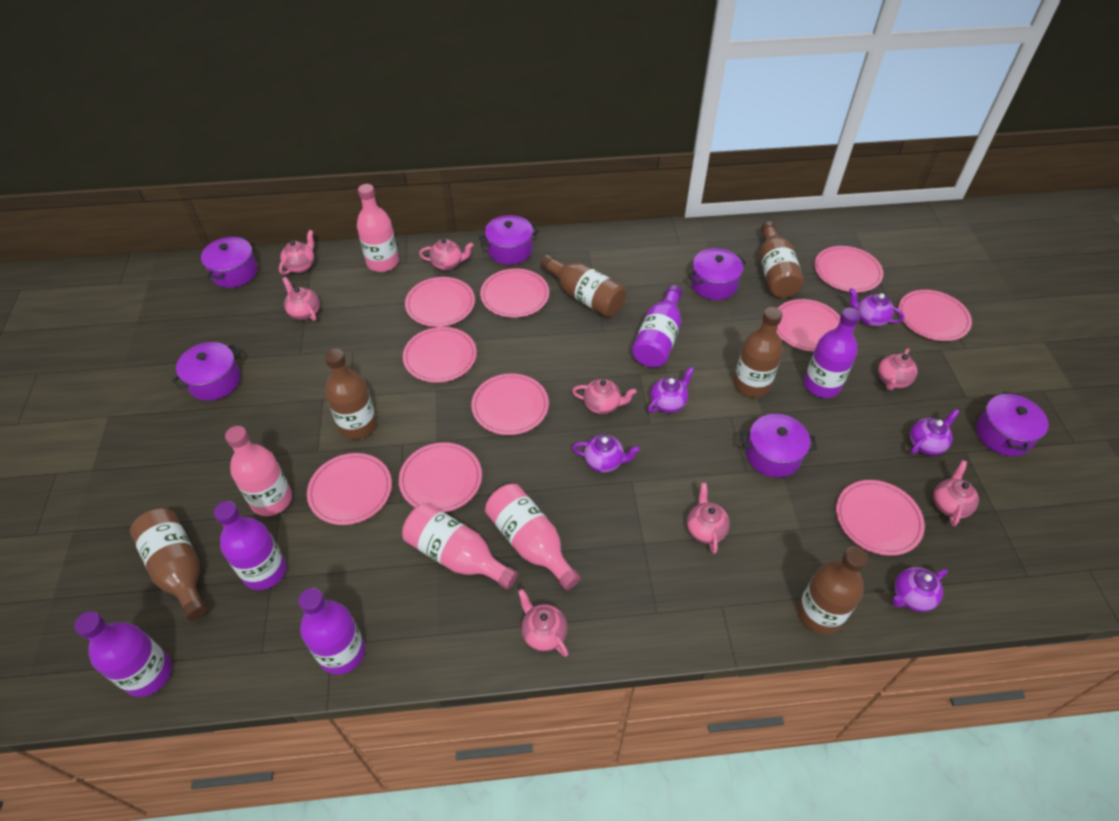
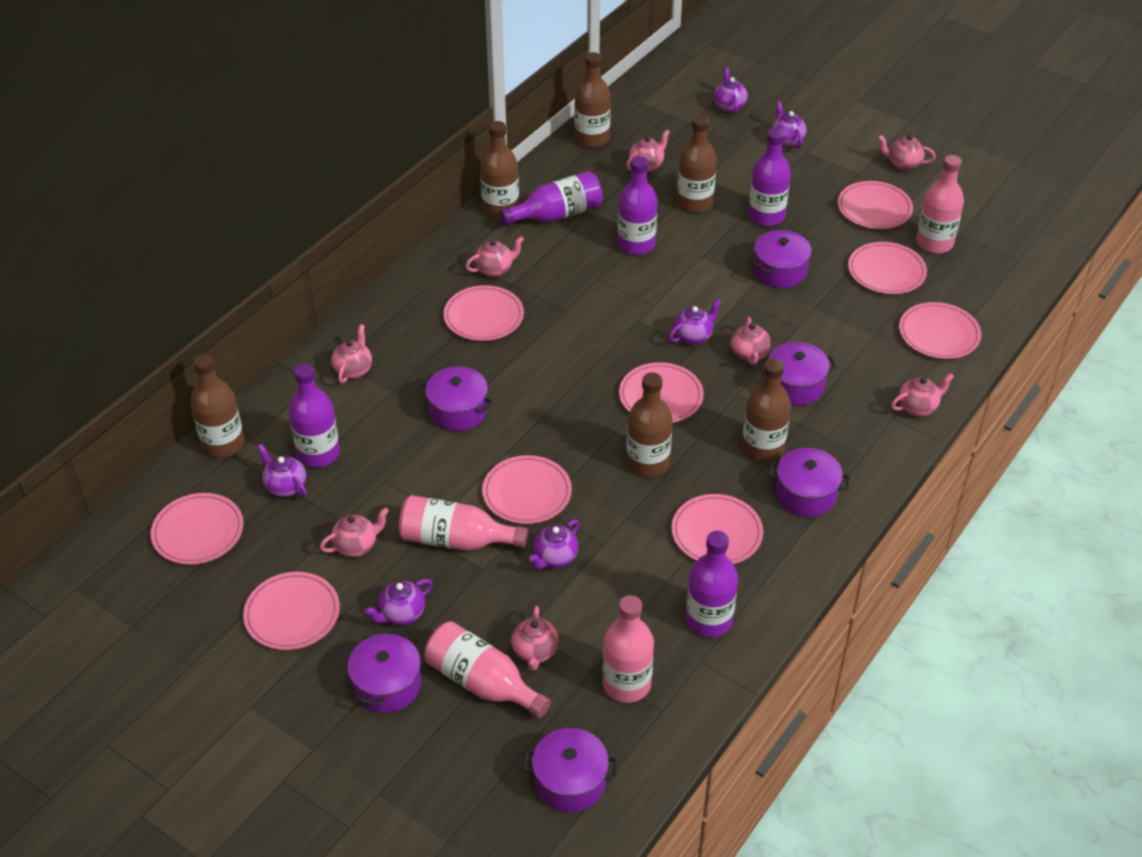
pink plate: 10 -> 9
purple teapot: 5 -> 6

